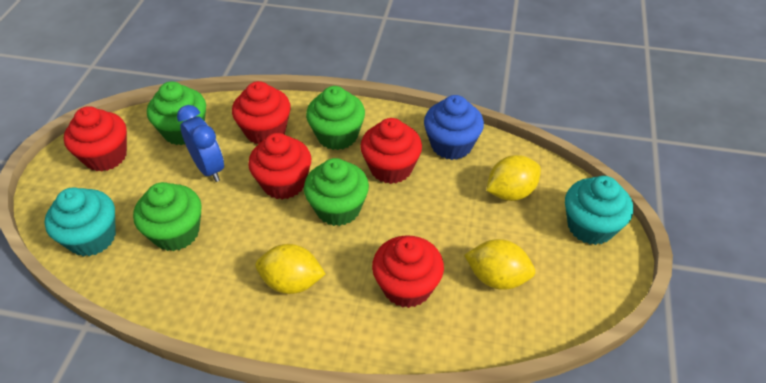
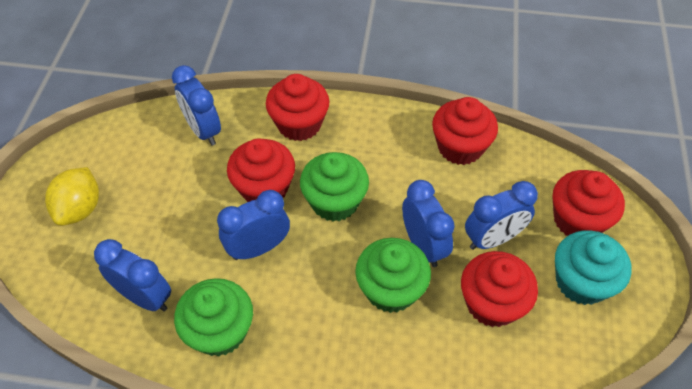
blue clock: 1 -> 5
blue cupcake: 1 -> 0
green cupcake: 4 -> 3
turquoise cupcake: 2 -> 1
yellow lemon: 3 -> 1

